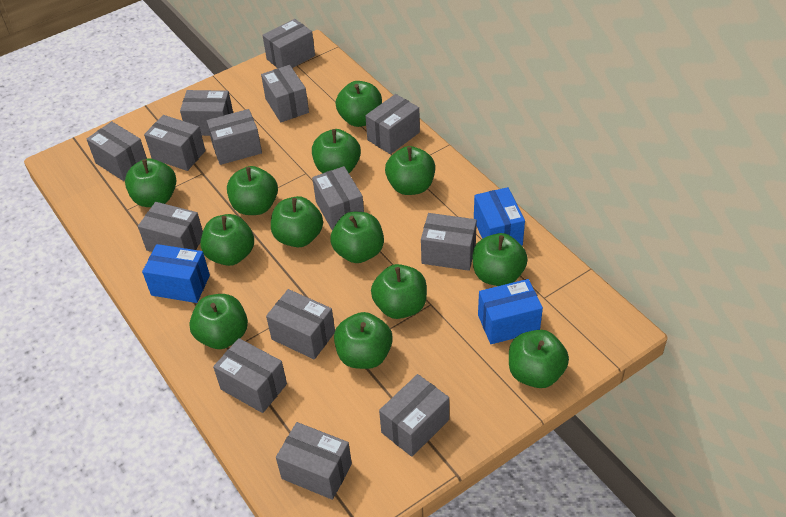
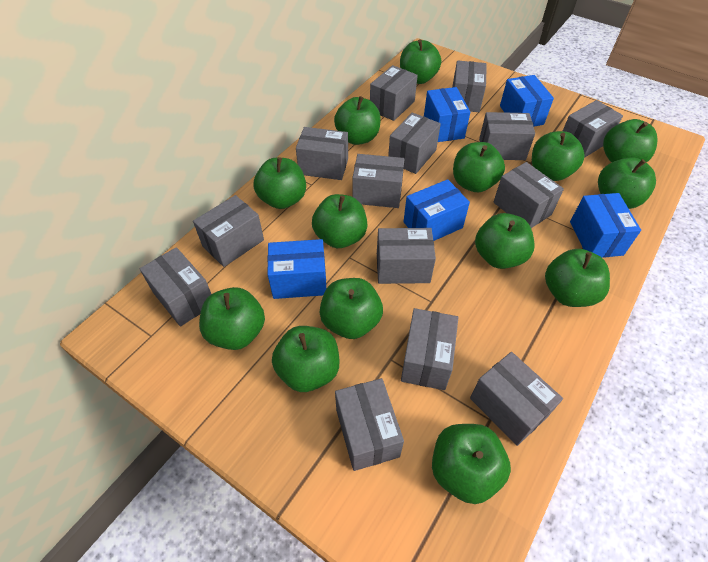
blue box: 3 -> 5
green apple: 13 -> 14

